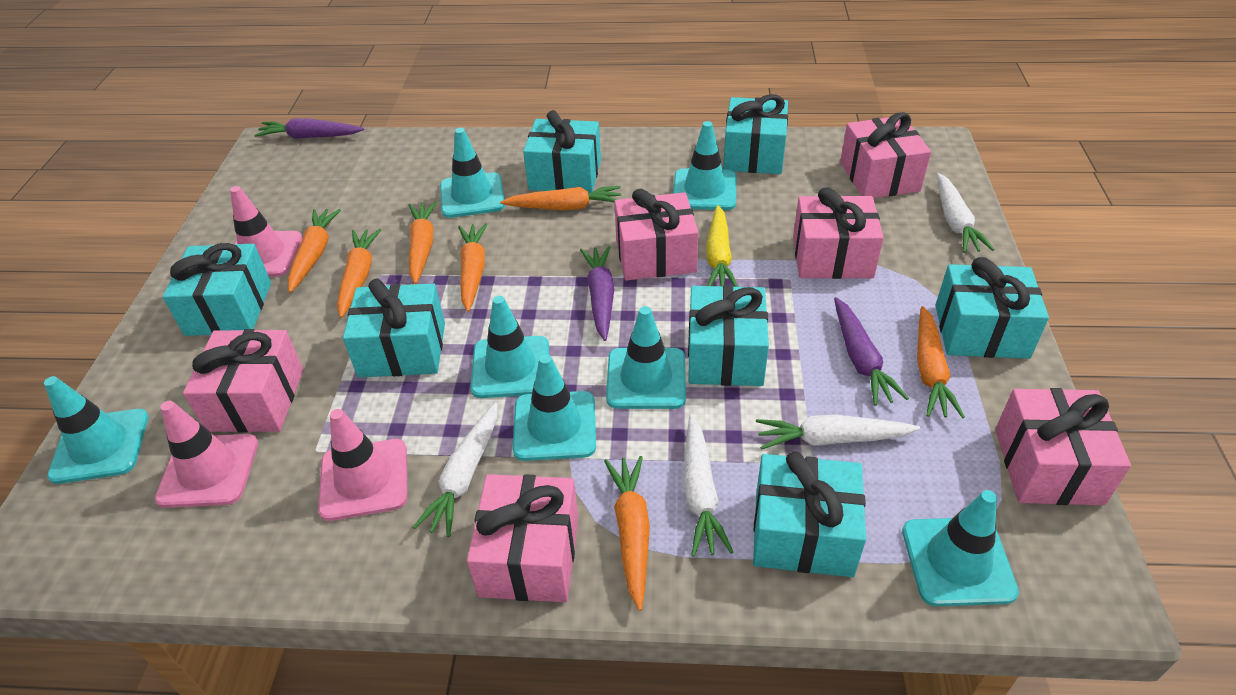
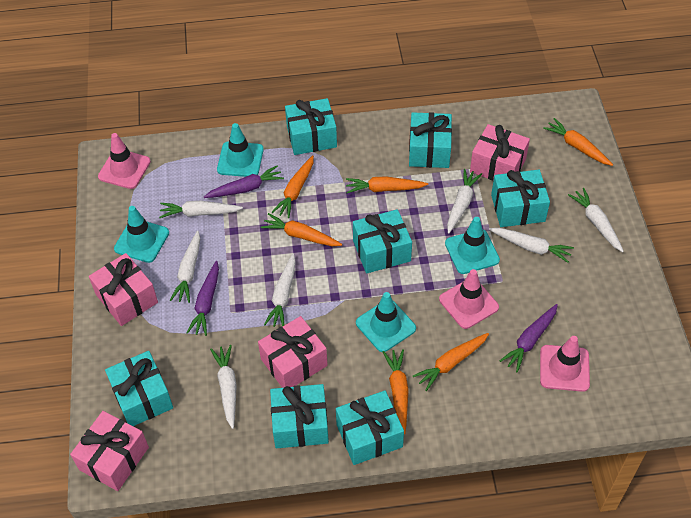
orange carrot: 7 -> 6
pink gift: 6 -> 4
turquoise traffic cone: 7 -> 4
white carrot: 4 -> 7
yellow carrot: 1 -> 0

